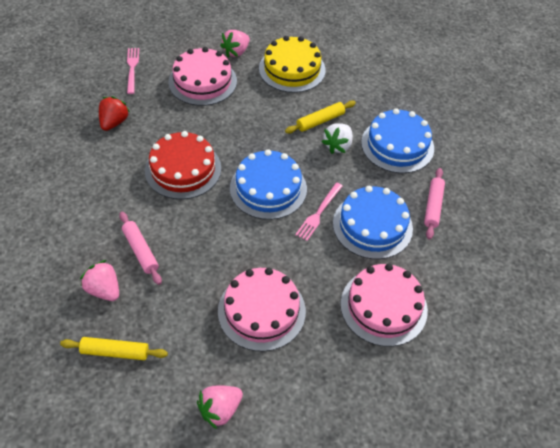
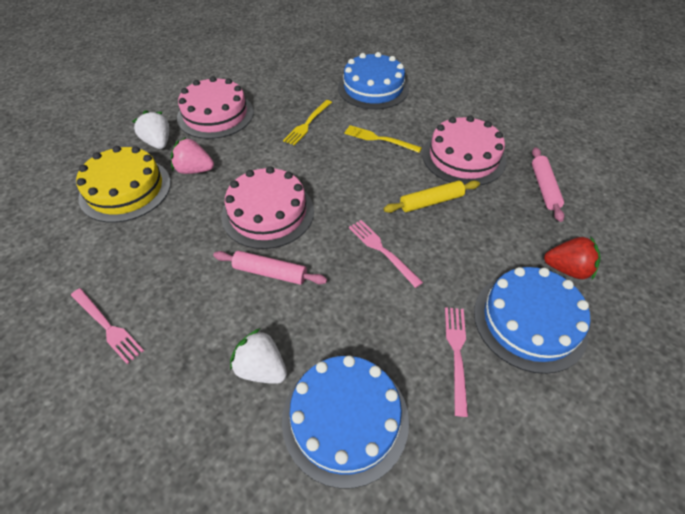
pink fork: 2 -> 3
pink strawberry: 3 -> 1
red cake: 1 -> 0
white strawberry: 1 -> 2
yellow fork: 0 -> 2
yellow rolling pin: 2 -> 1

